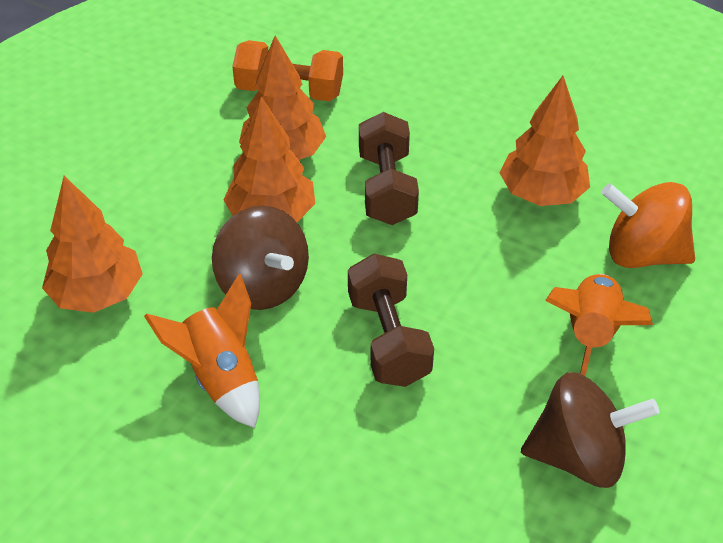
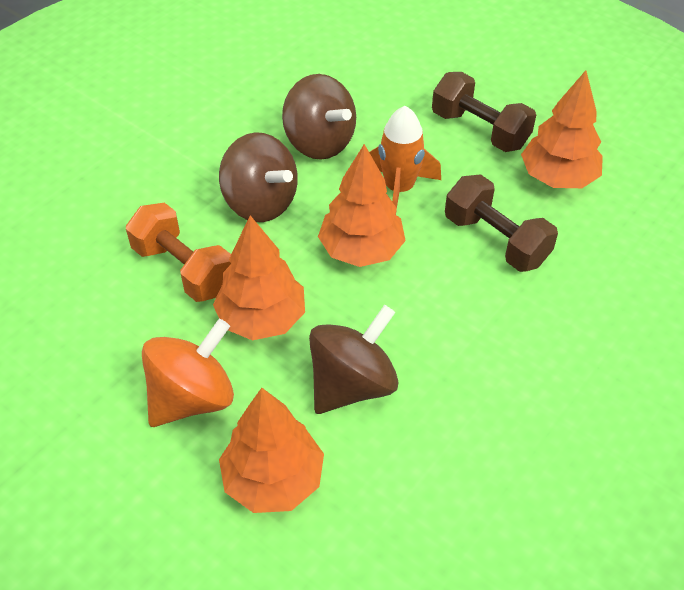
brown spinning top: 2 -> 3
orange rocket: 2 -> 1

